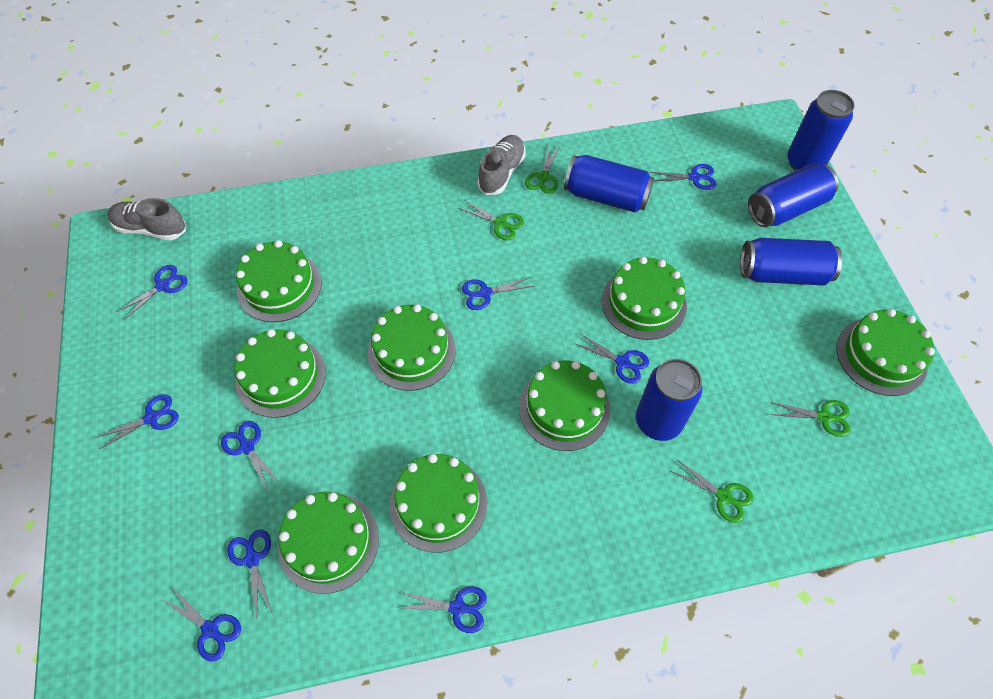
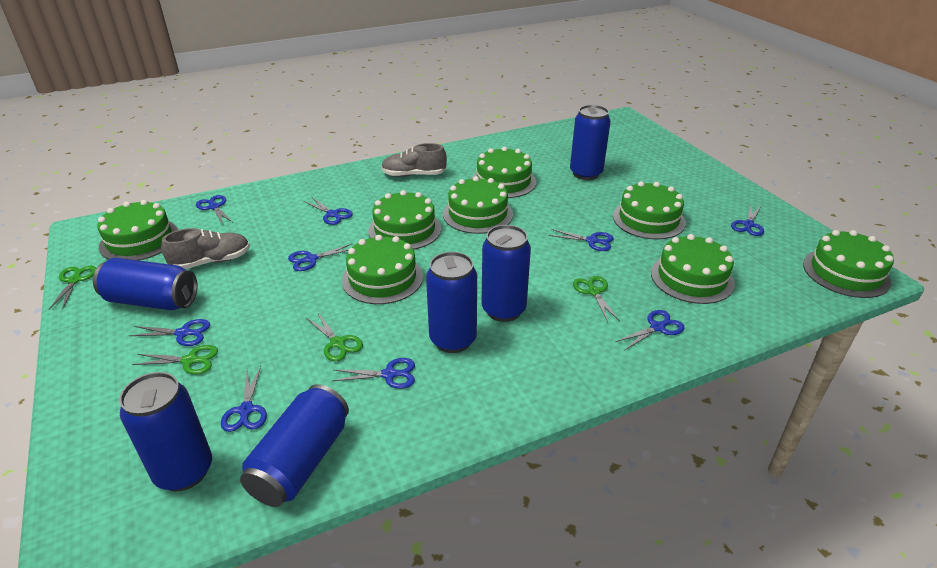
blue can: 5 -> 6

